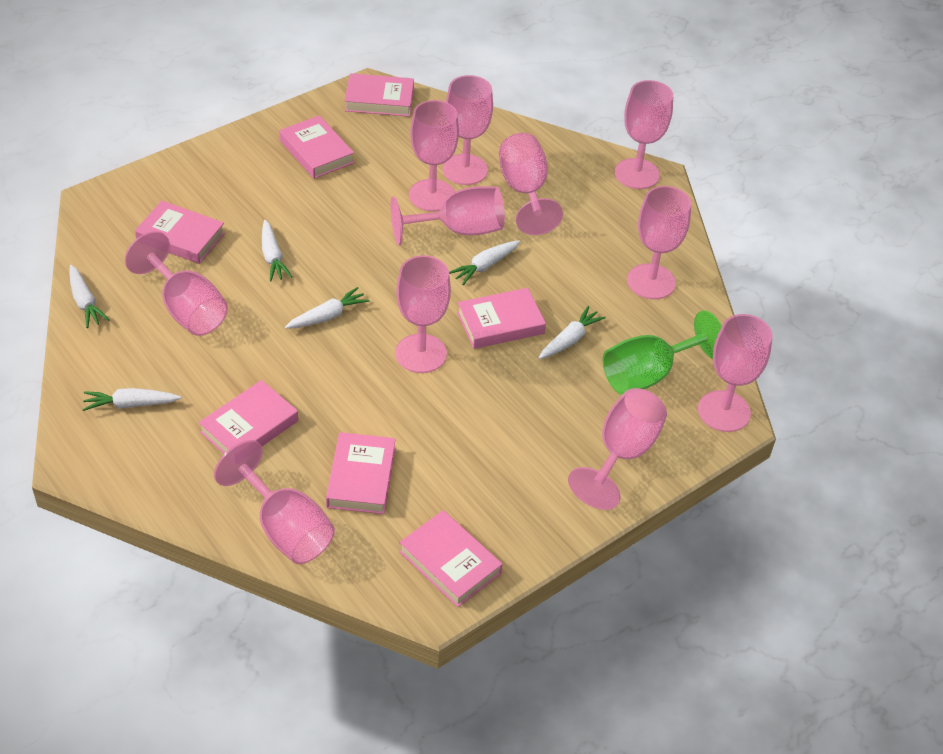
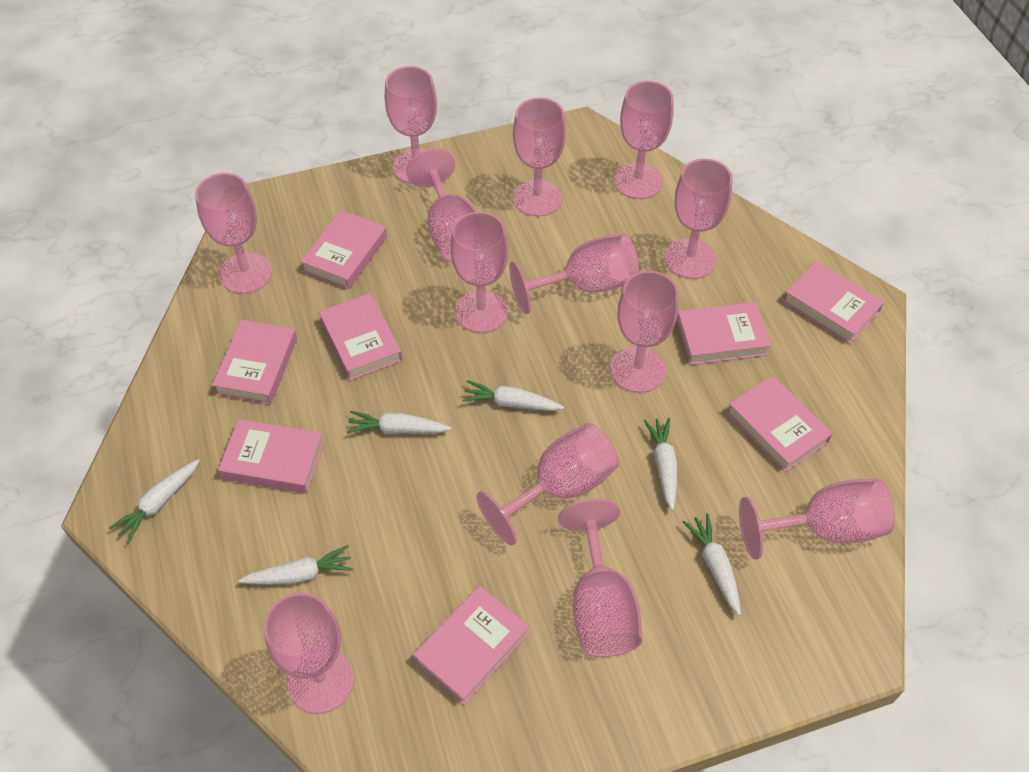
green goblet: 1 -> 0
pink book: 7 -> 8
pink goblet: 11 -> 13

